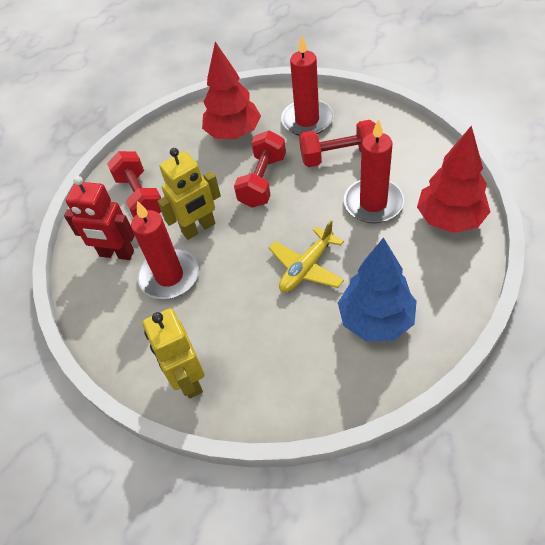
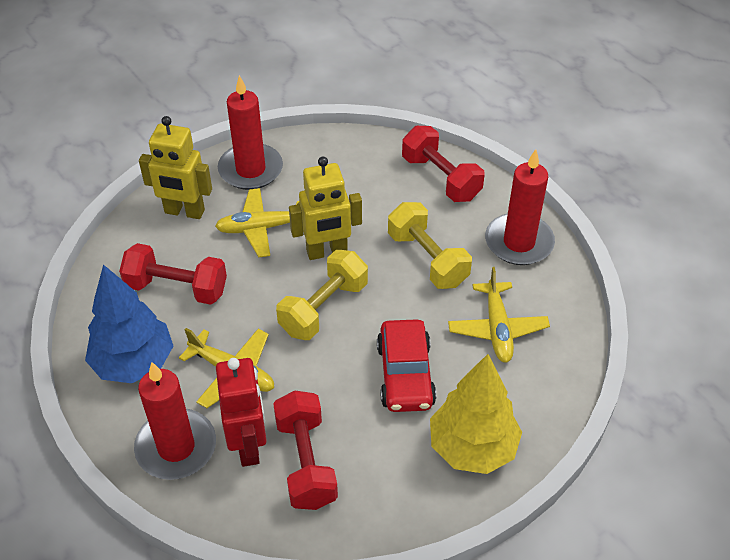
red car: 0 -> 1
red tree: 2 -> 0
yellow dumbbell: 0 -> 2
yellow plane: 1 -> 3
yellow tree: 0 -> 1

